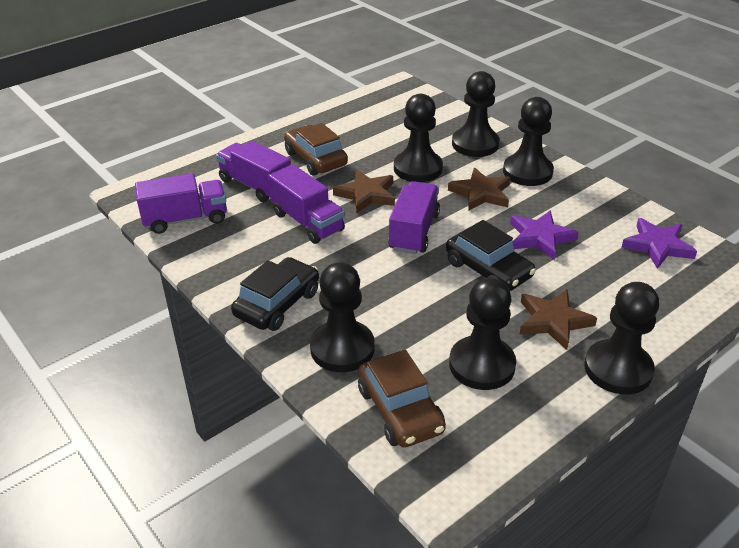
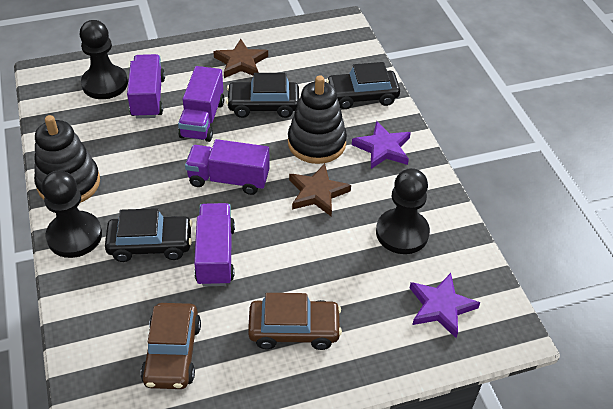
black car: 2 -> 3
black pawn: 6 -> 3
black stacking toy: 0 -> 2
brown star: 3 -> 2

